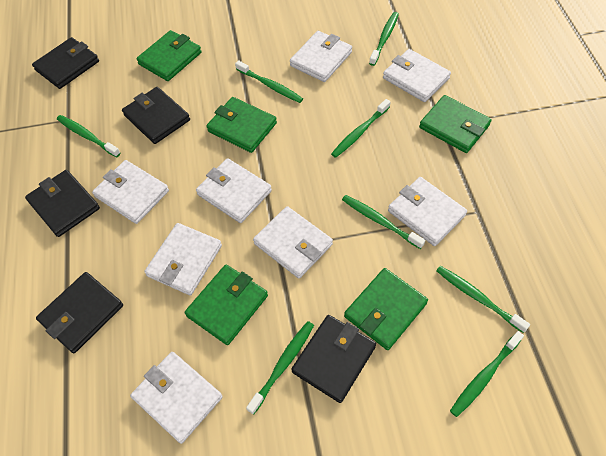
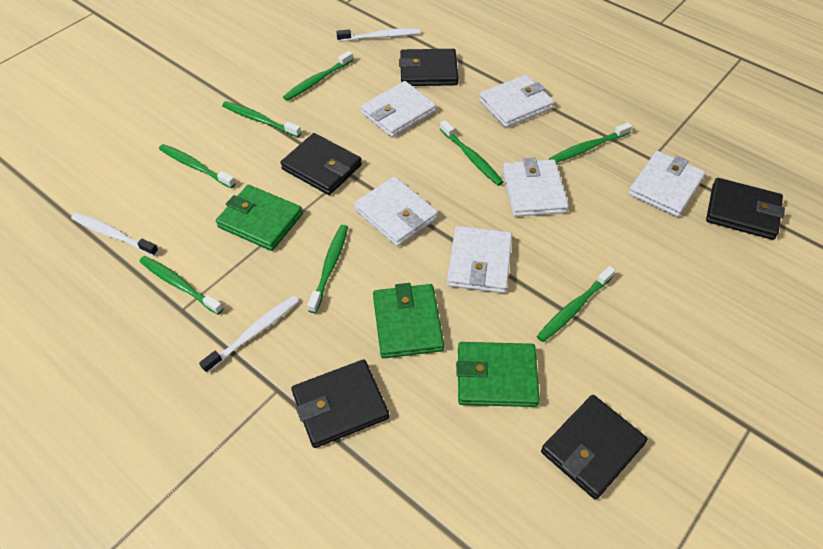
green wallet: 5 -> 3
white toothbrush: 0 -> 3
white wallet: 8 -> 6

